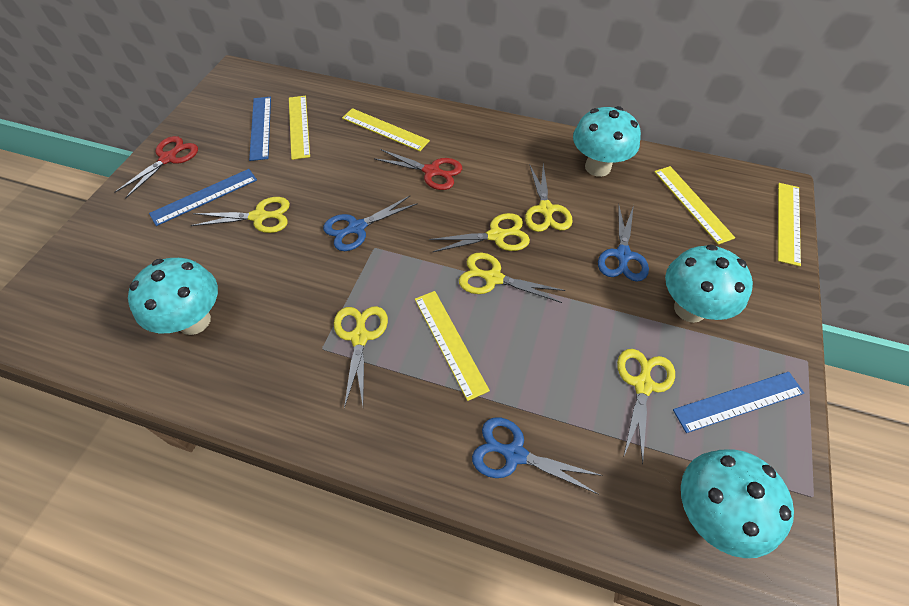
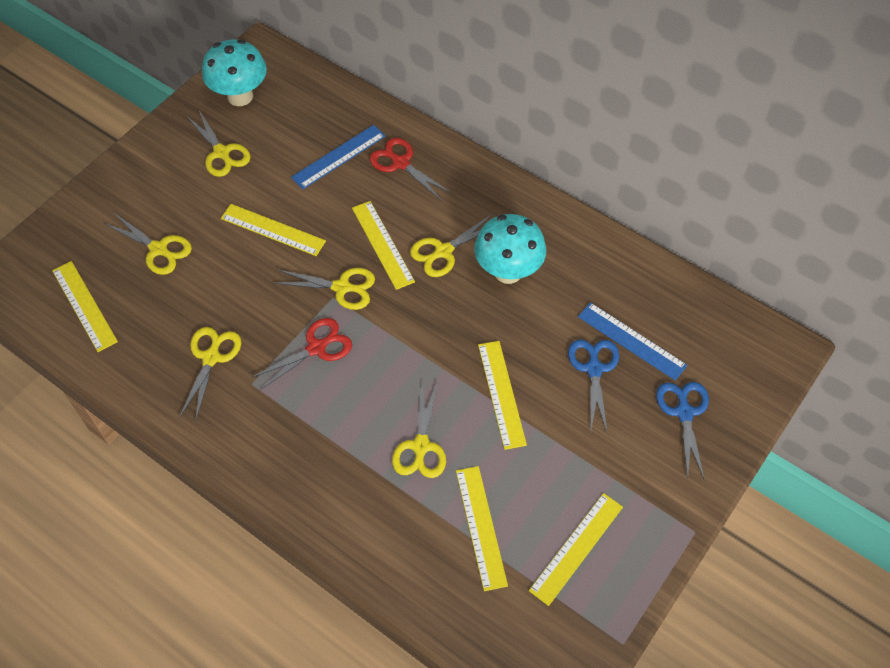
blue ruler: 3 -> 2
blue scissors: 3 -> 2
turquoise mushroom: 4 -> 2
yellow ruler: 5 -> 6

